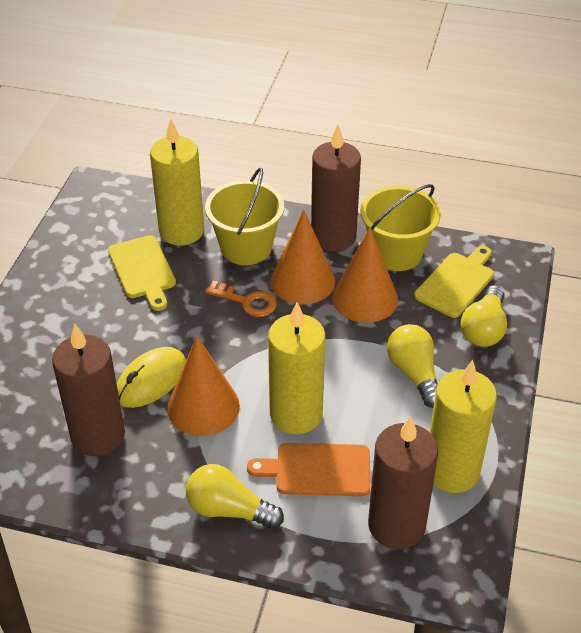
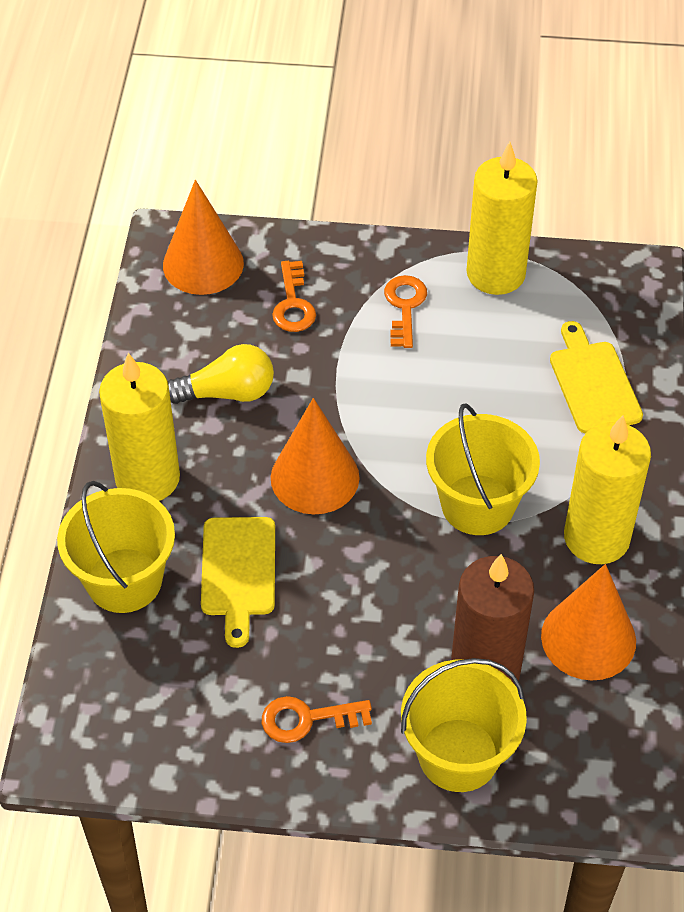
brown candle: 3 -> 1
orange cutting board: 1 -> 0
orange key: 1 -> 3
yellow bucket: 2 -> 3
yellow light bulb: 3 -> 1
yellow mouse: 1 -> 0

